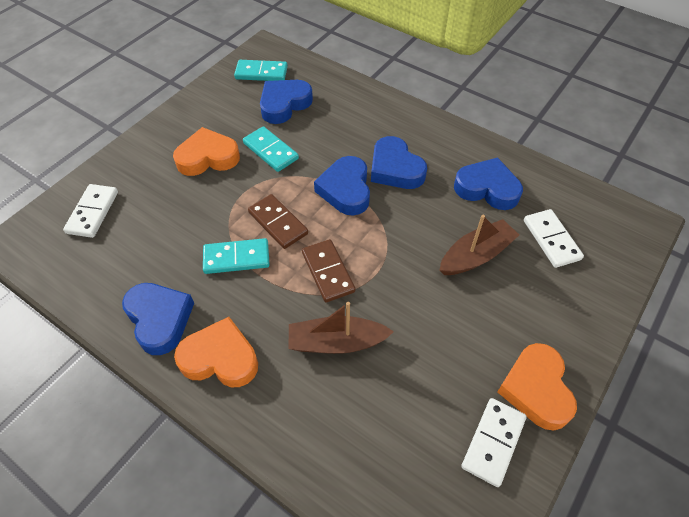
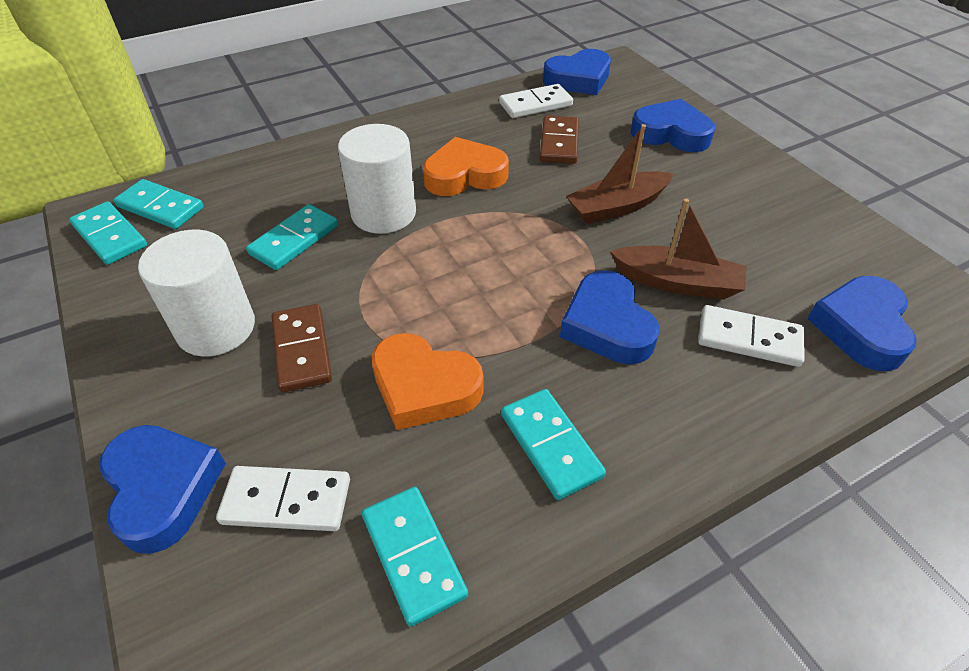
orange heart: 3 -> 2
turquoise domino: 3 -> 5
white cylinder: 0 -> 2

